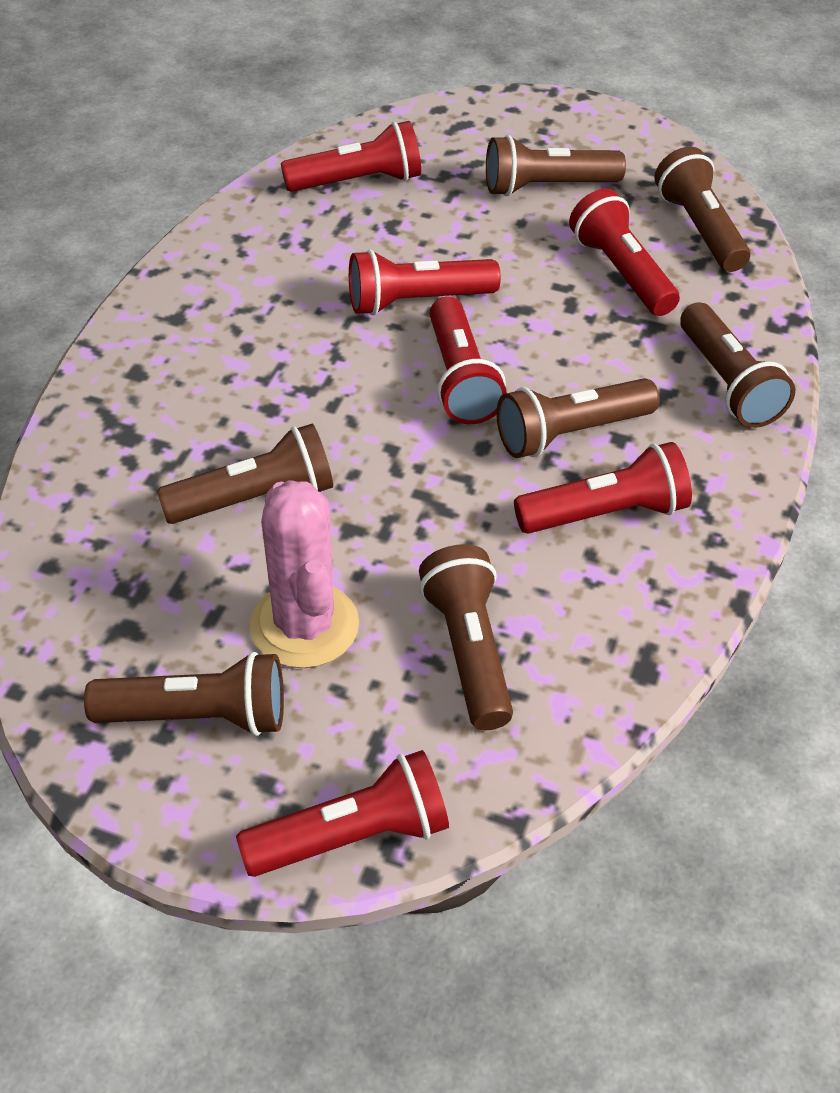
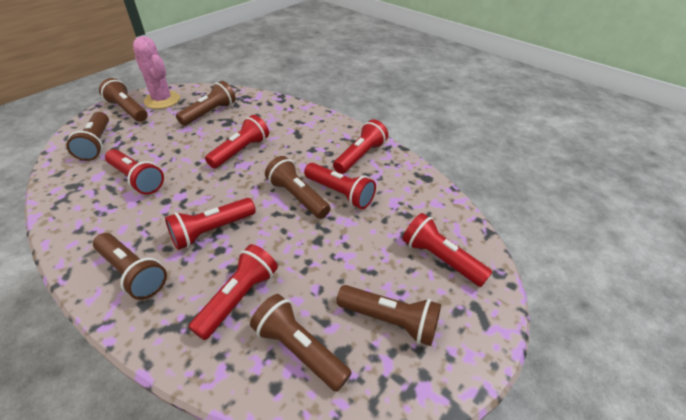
red flashlight: 6 -> 7

